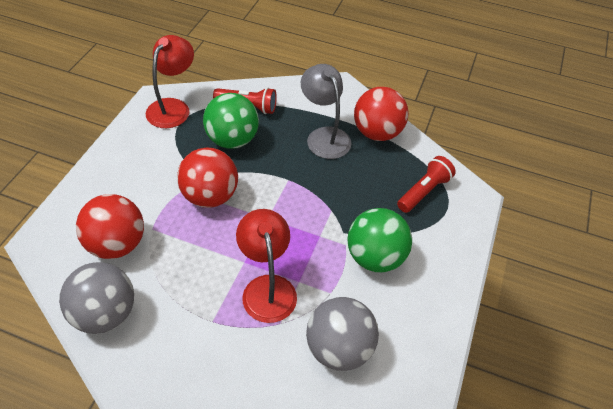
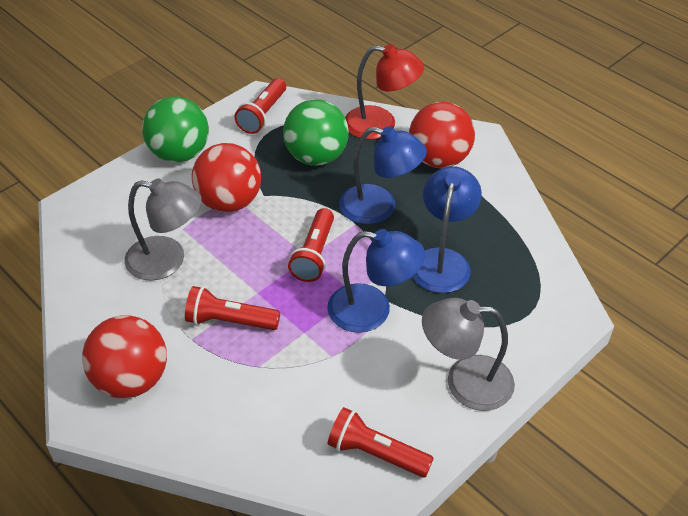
blue lamp: 0 -> 3
grey ball: 2 -> 0
grey lamp: 1 -> 2
red flashlight: 2 -> 4
red lamp: 2 -> 1

